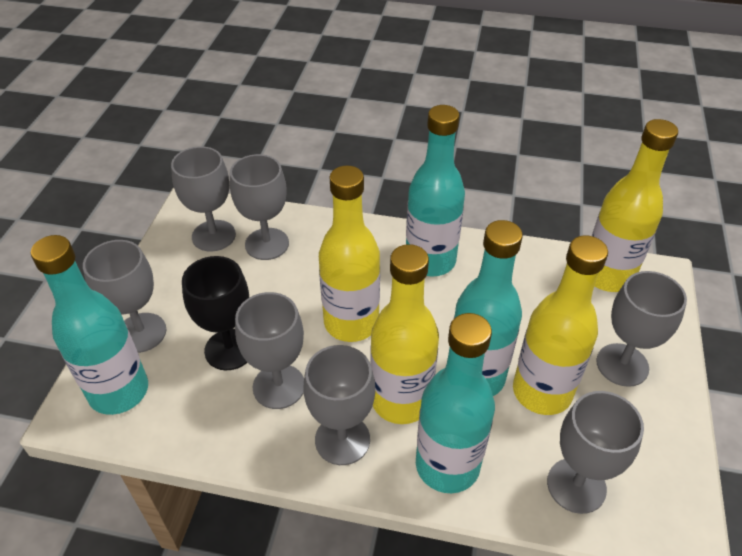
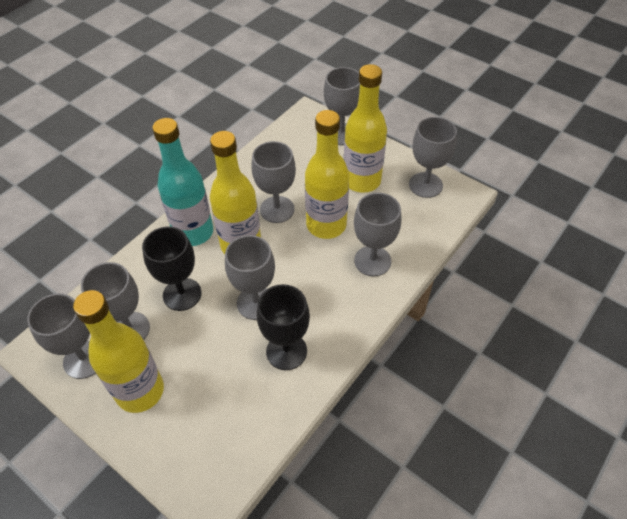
black goblet: 1 -> 2
turquoise bottle: 4 -> 1

